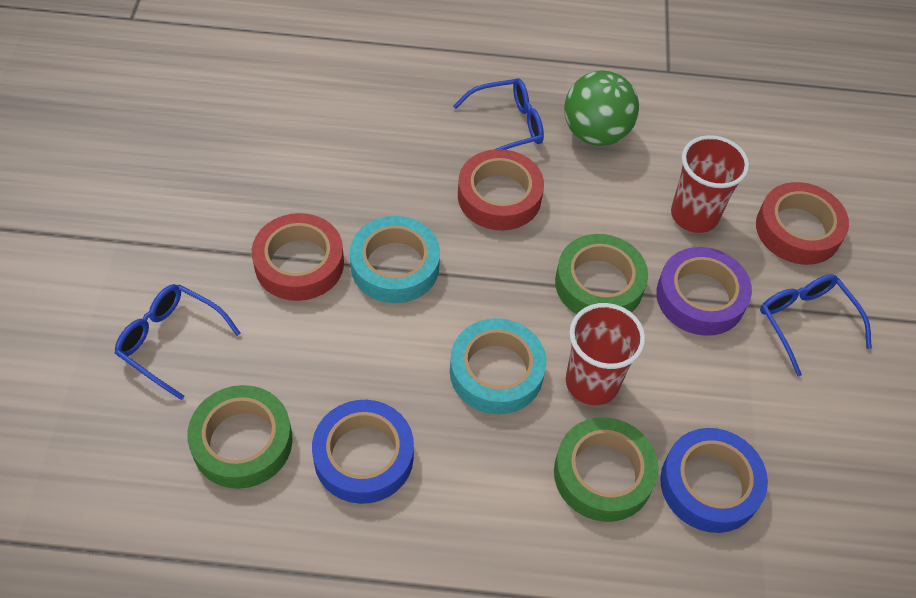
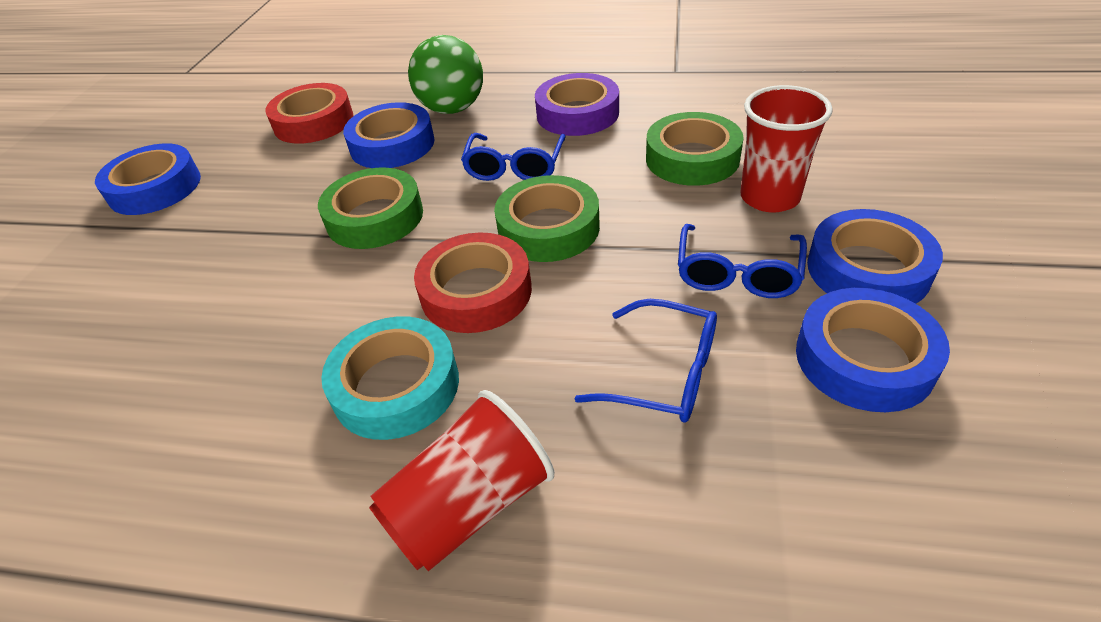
blue tape: 2 -> 4
red tape: 3 -> 2
turquoise tape: 2 -> 1

